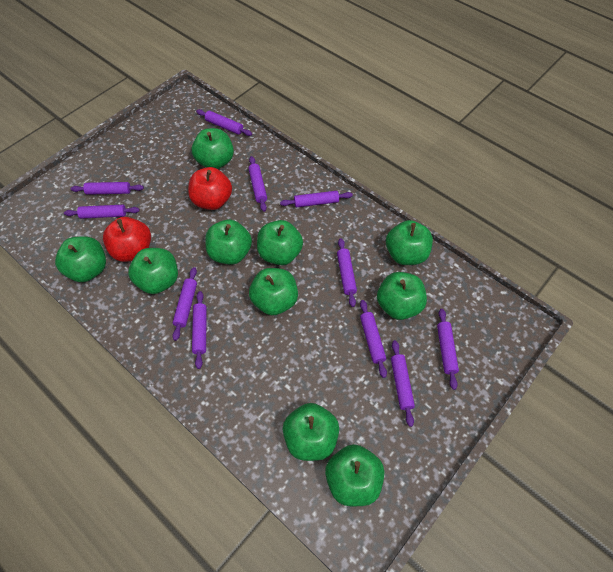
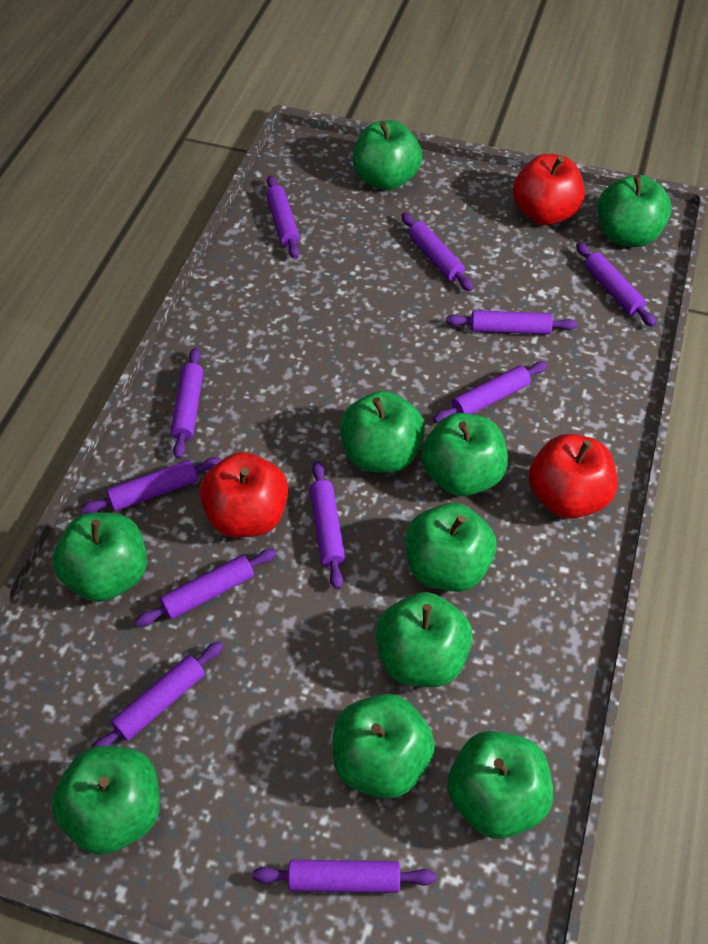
red apple: 2 -> 3

